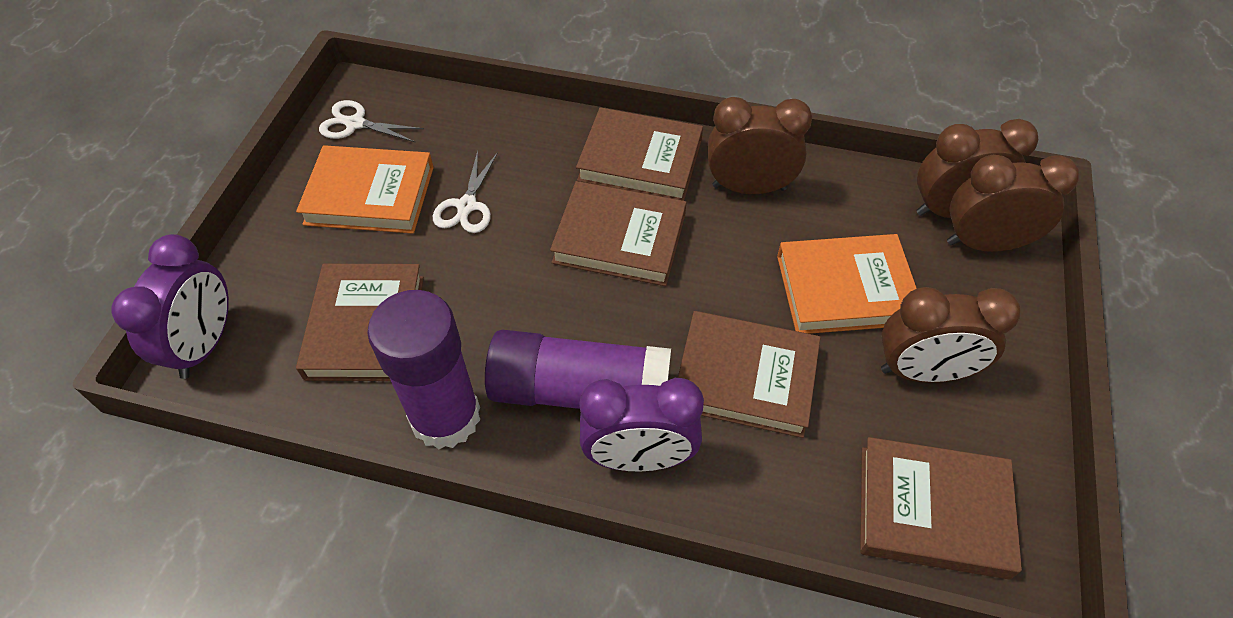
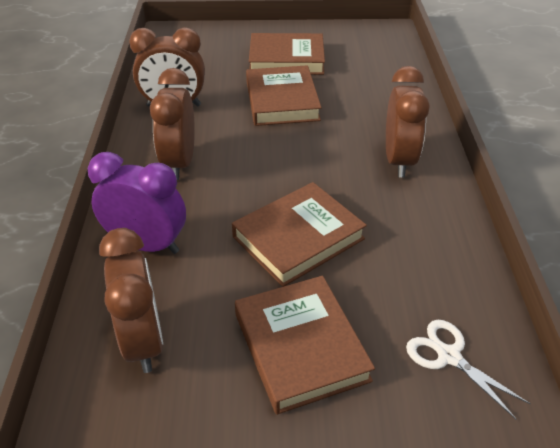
brown book: 5 -> 4
orange book: 2 -> 0
purple clock: 2 -> 1
purple glue stick: 2 -> 0
white scissors: 2 -> 1

